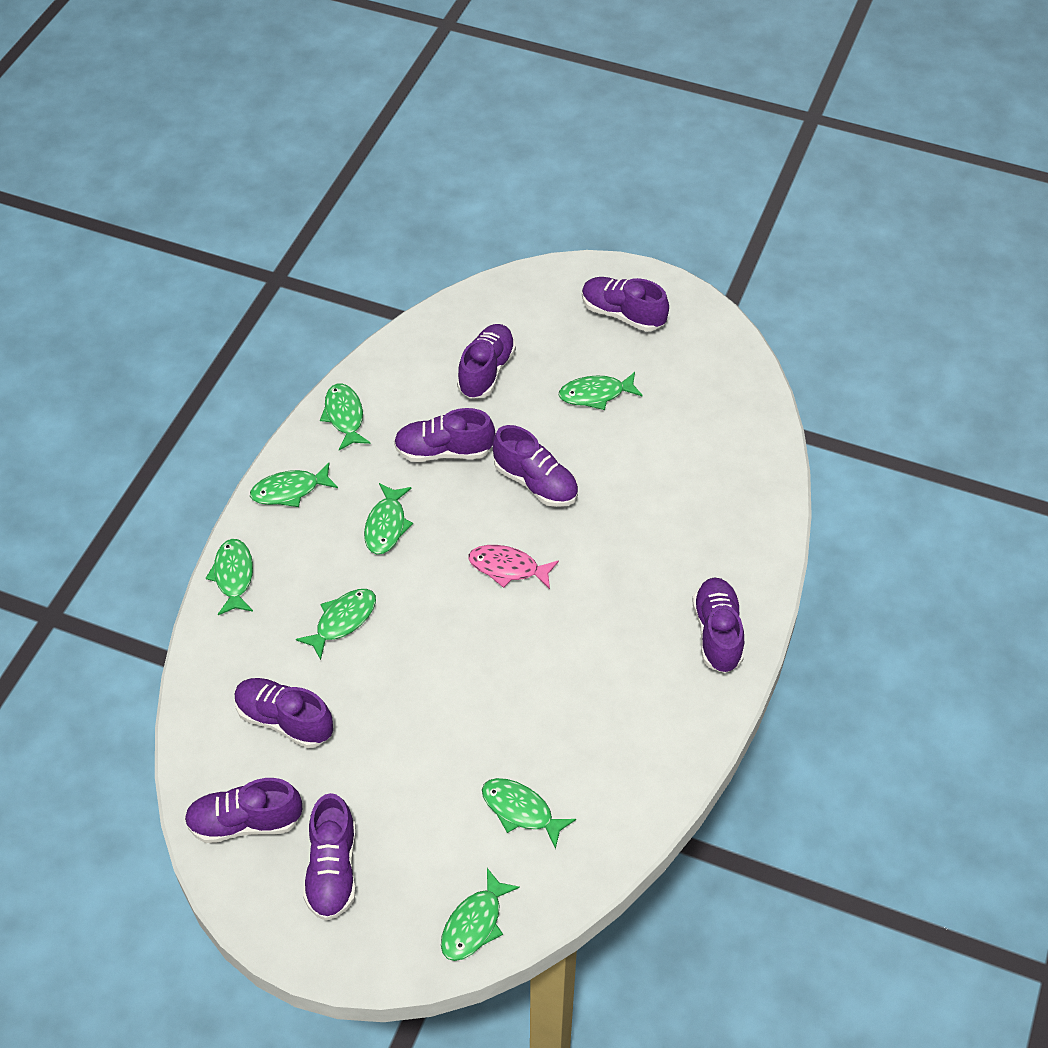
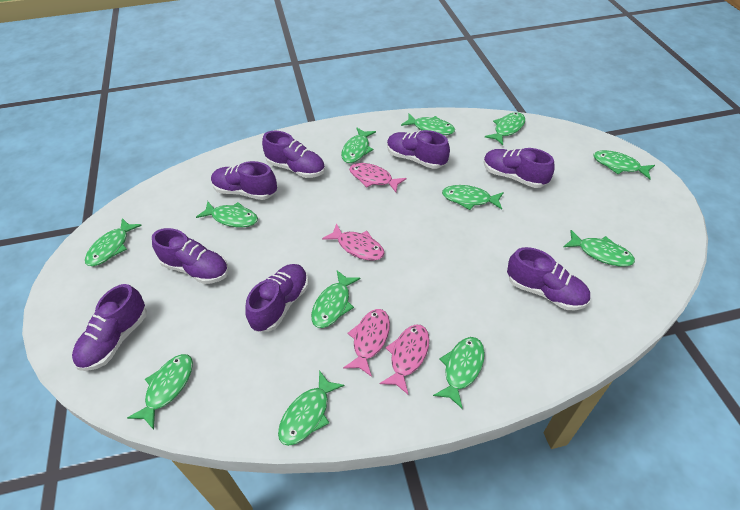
green fish: 8 -> 12
pink fish: 1 -> 4

